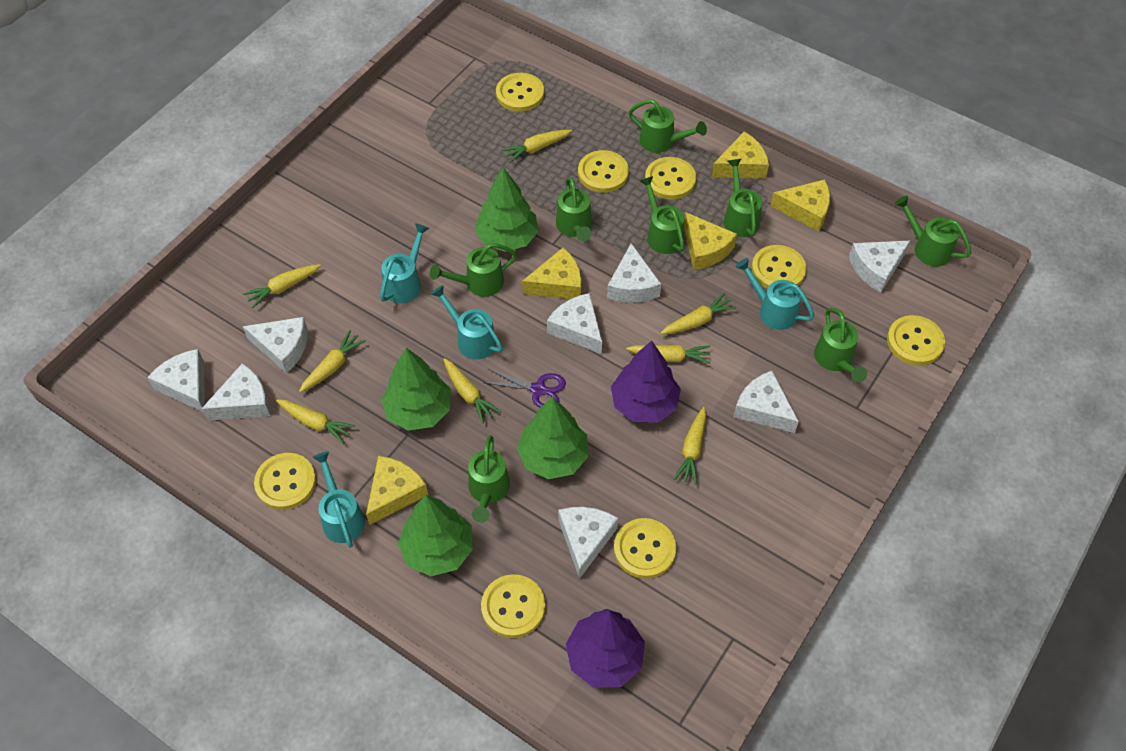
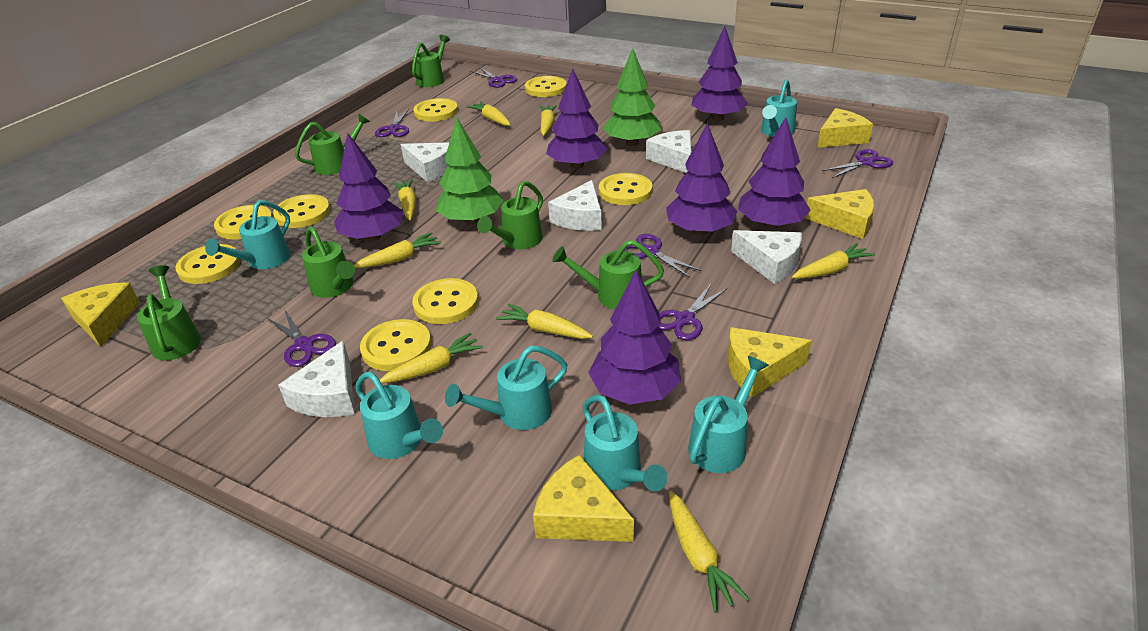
green tree: 4 -> 2
green watering can: 8 -> 6
purple scissors: 1 -> 6
purple tree: 2 -> 6
turquoise watering can: 4 -> 6
white cheese: 8 -> 5

